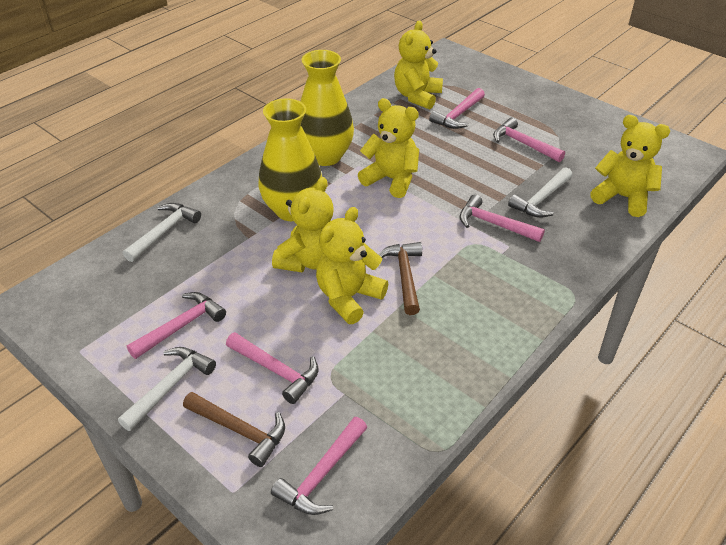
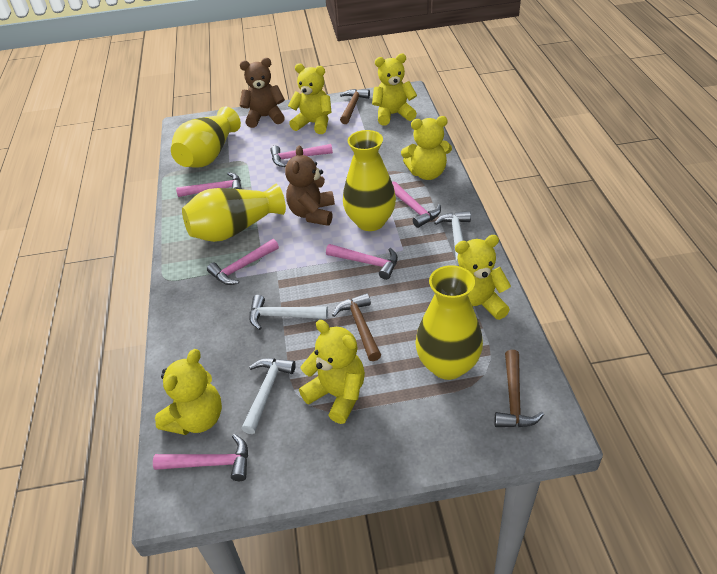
brown hammer: 2 -> 3
brown teddy bear: 0 -> 2
yellow teddy bear: 5 -> 6
yellow vase: 2 -> 4

